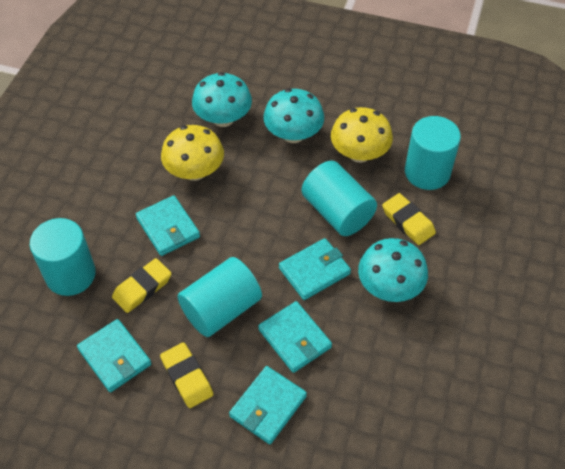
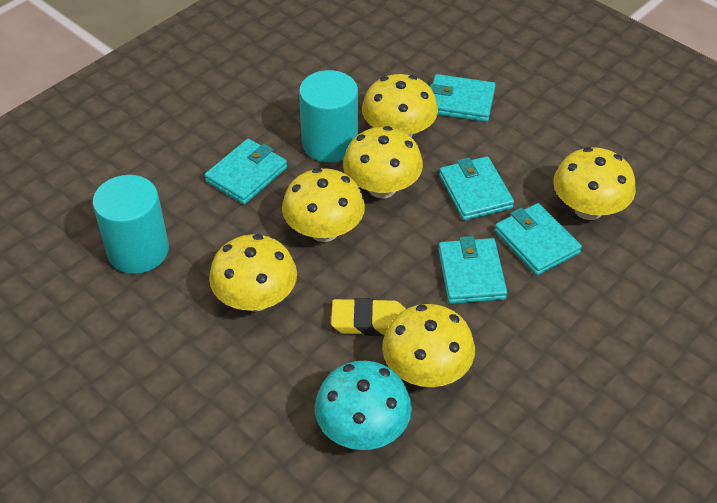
turquoise cylinder: 4 -> 2
turquoise mushroom: 3 -> 1
yellow eraser: 3 -> 1
yellow mushroom: 2 -> 6

